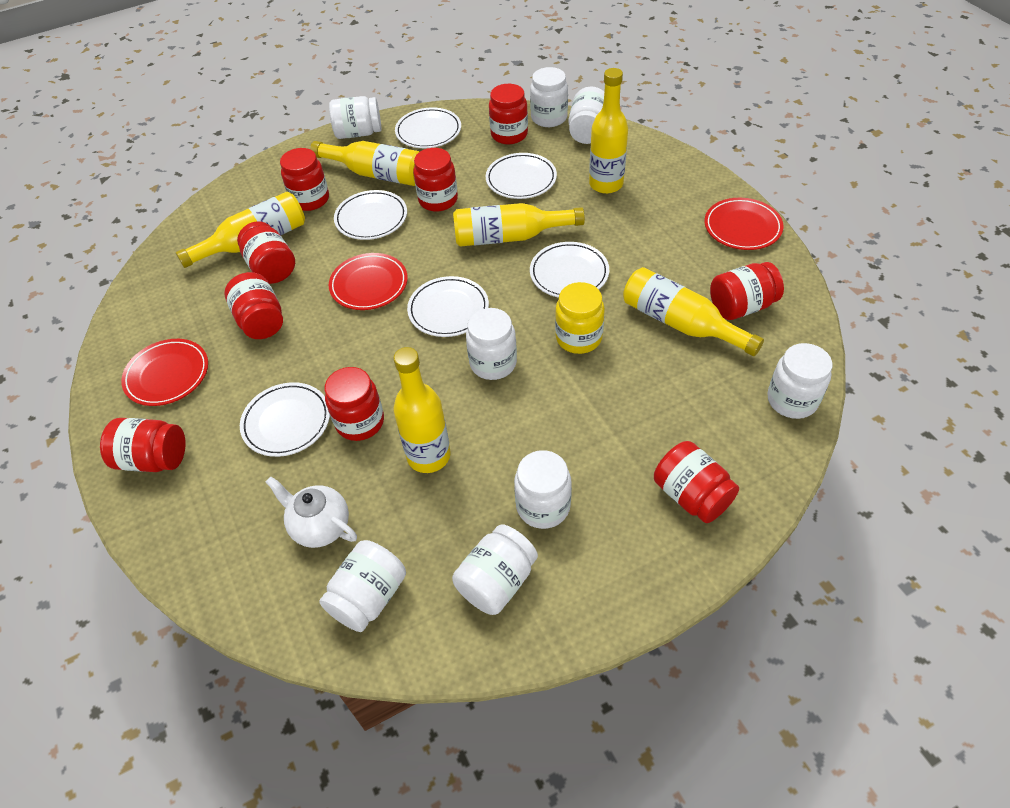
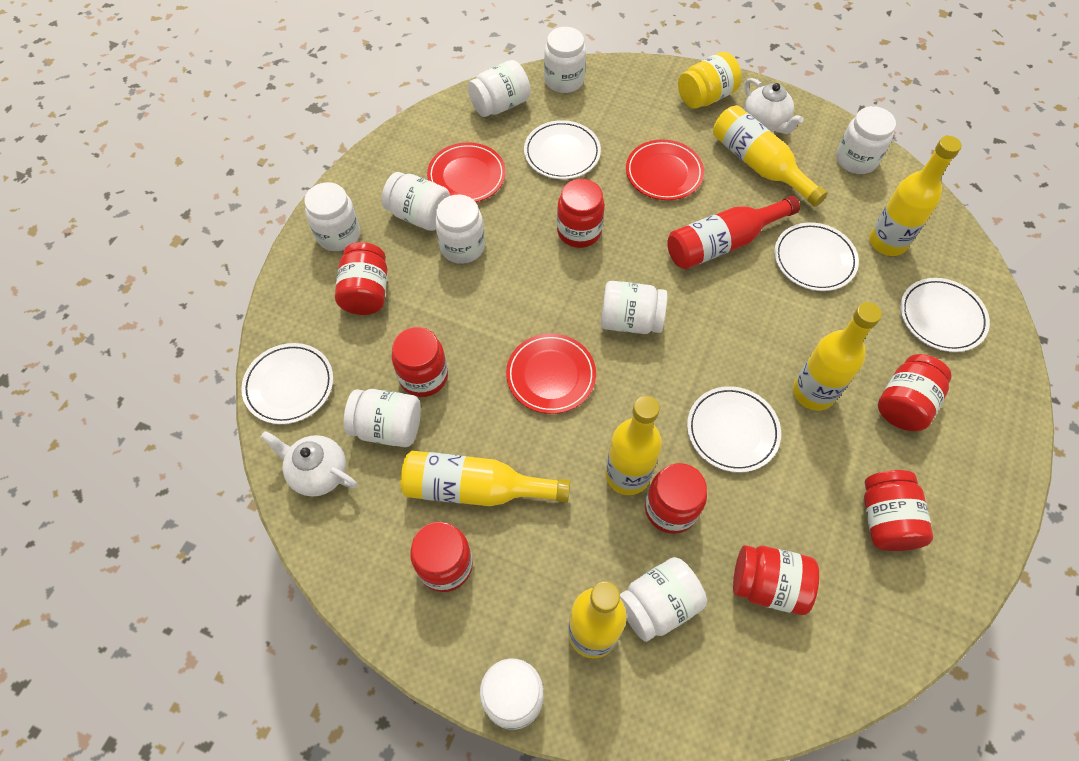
red bottle: 0 -> 1
red jar: 9 -> 8
white jar: 8 -> 10
white plate: 6 -> 5
white teapot: 1 -> 2

